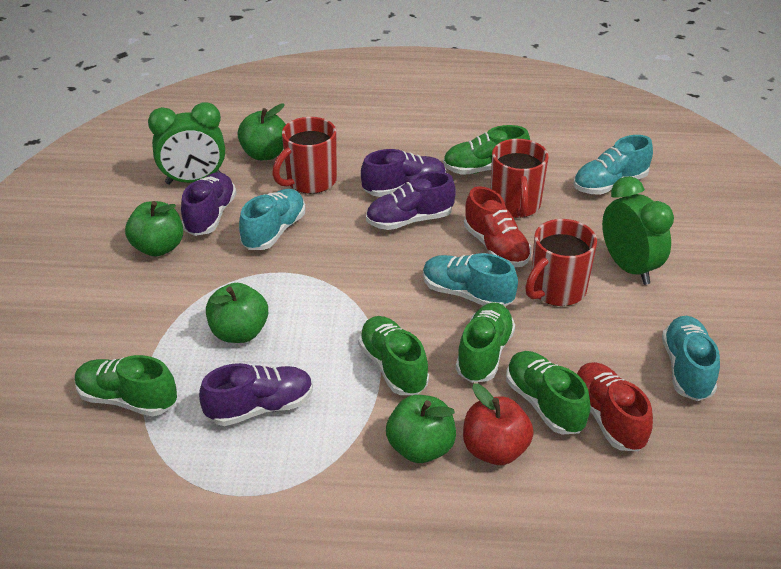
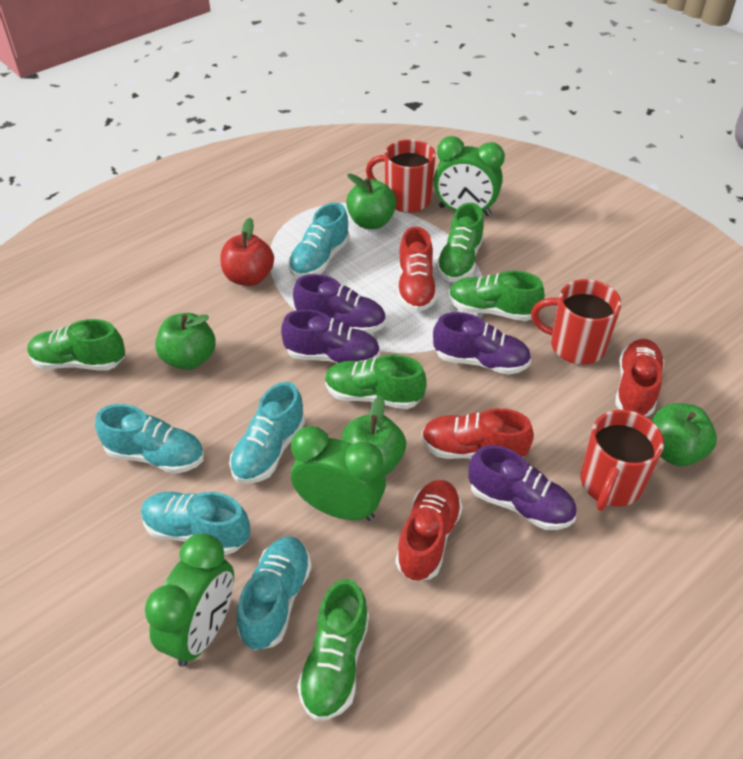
green clock: 2 -> 3
red shoe: 2 -> 4
turquoise shoe: 4 -> 5

